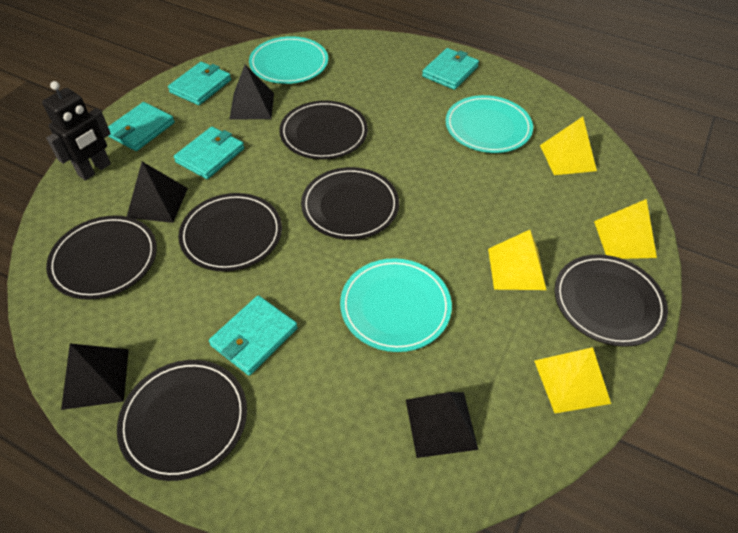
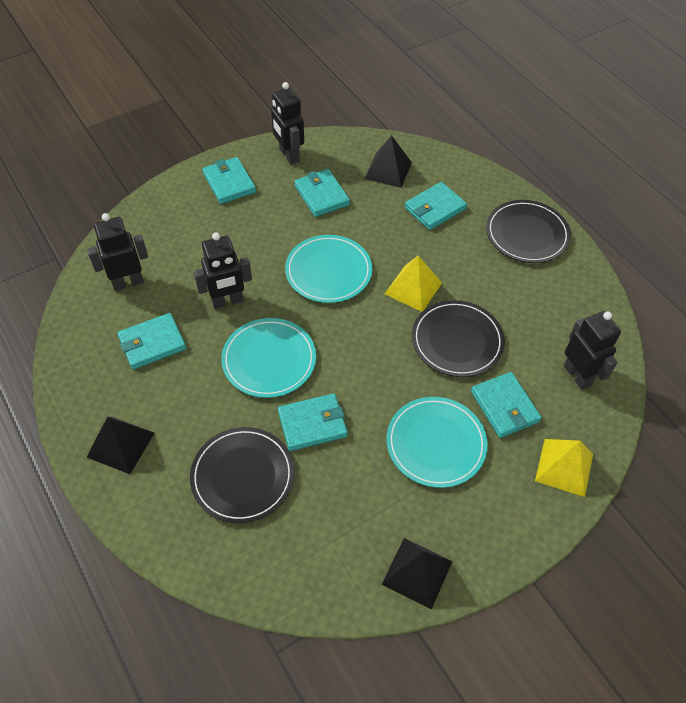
black plate: 6 -> 3
black pyramid: 4 -> 3
black robot: 1 -> 4
turquoise wallet: 5 -> 6
yellow pyramid: 4 -> 2

